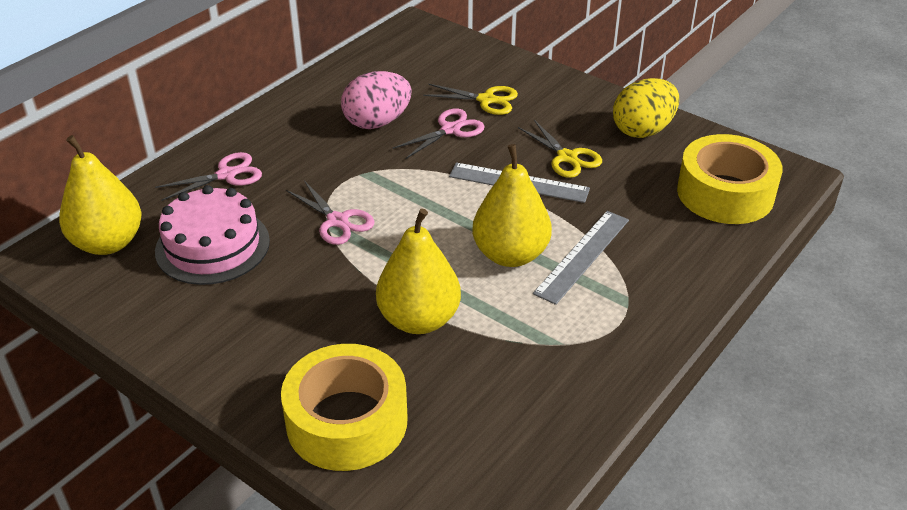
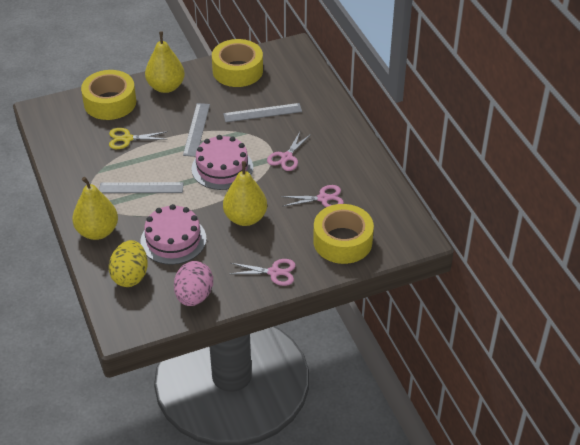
grey ruler: 2 -> 3
pink cake: 1 -> 2
yellow scissors: 2 -> 1
yellow tape: 2 -> 3

